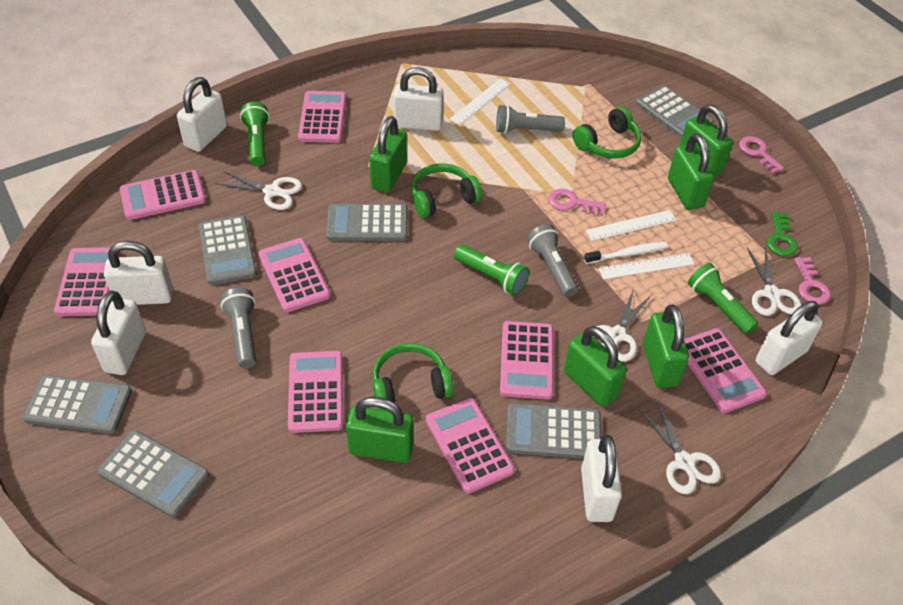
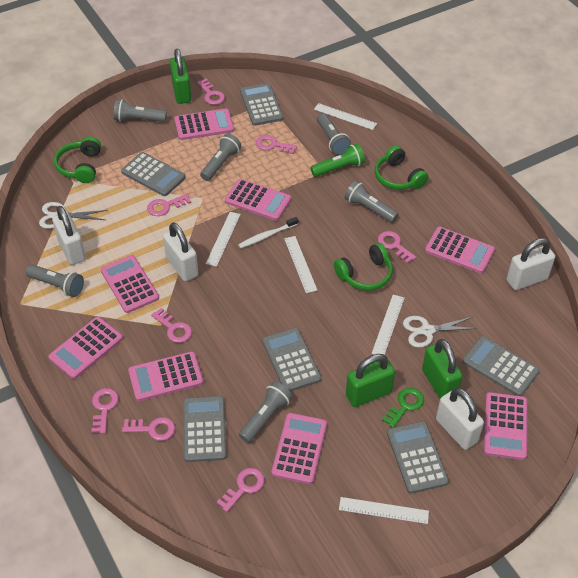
green flashlight: 3 -> 1
green padlock: 6 -> 3
grey flashlight: 3 -> 6
pink key: 3 -> 8
white padlock: 6 -> 4
white ruler: 3 -> 5
white scissors: 4 -> 2

